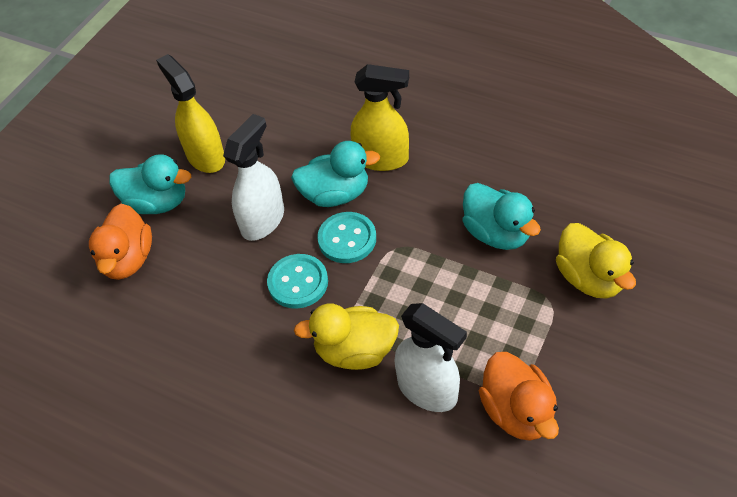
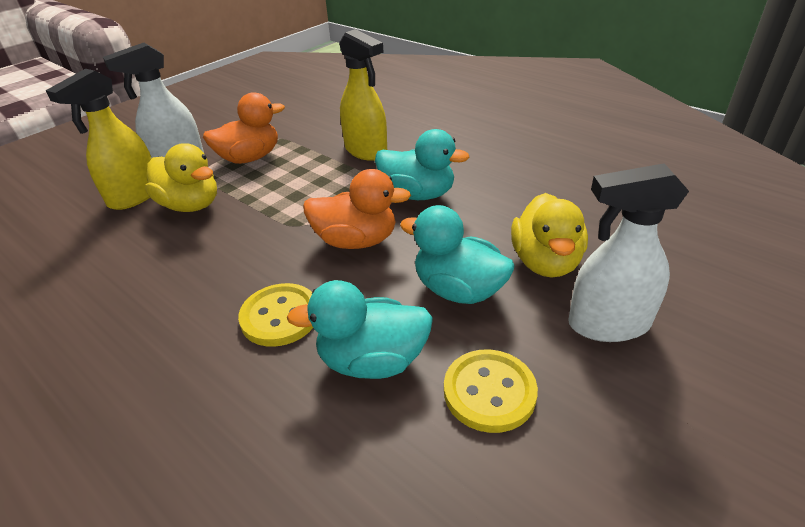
turquoise button: 2 -> 0
yellow button: 0 -> 2

